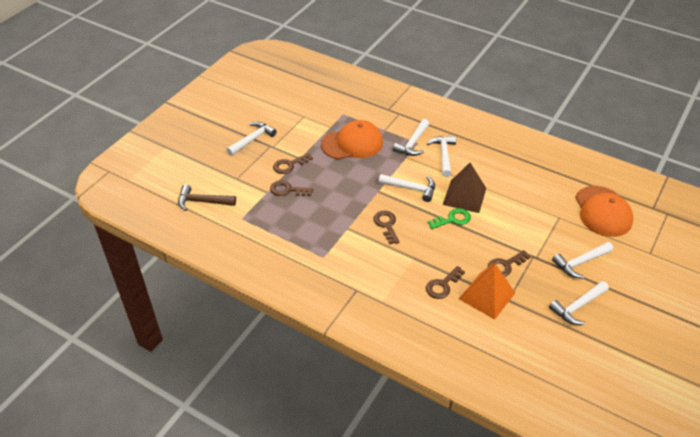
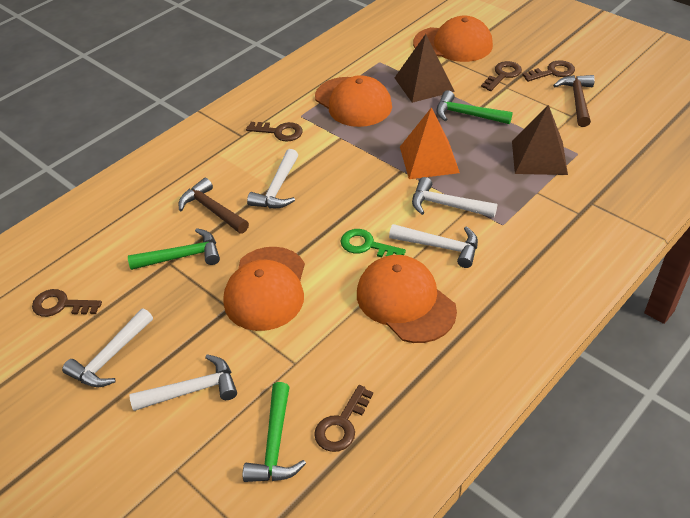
brown hammer: 1 -> 2
brown pyramid: 1 -> 2
green hammer: 0 -> 3
orange cap: 2 -> 4
white hammer: 6 -> 5

